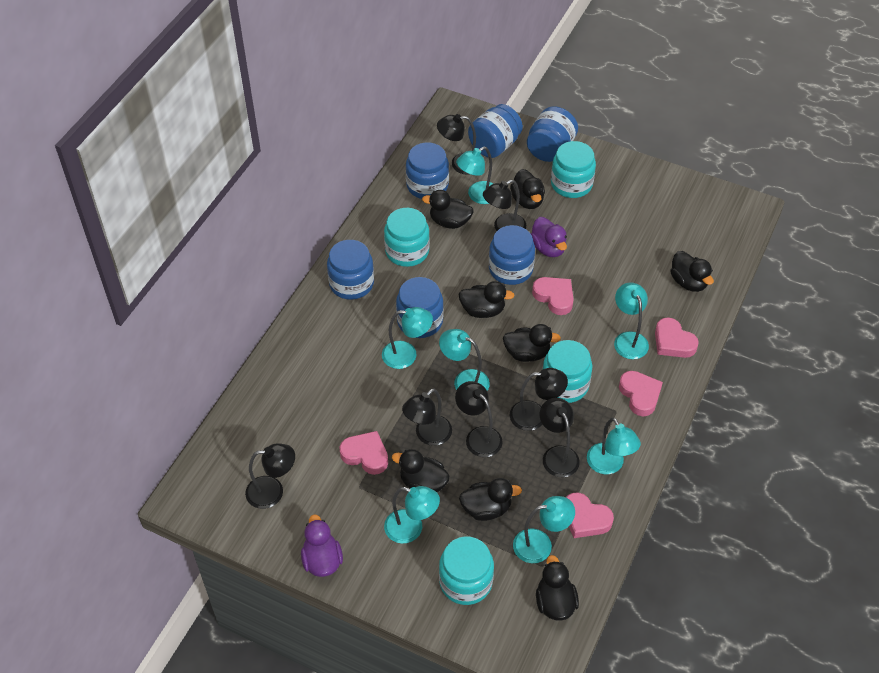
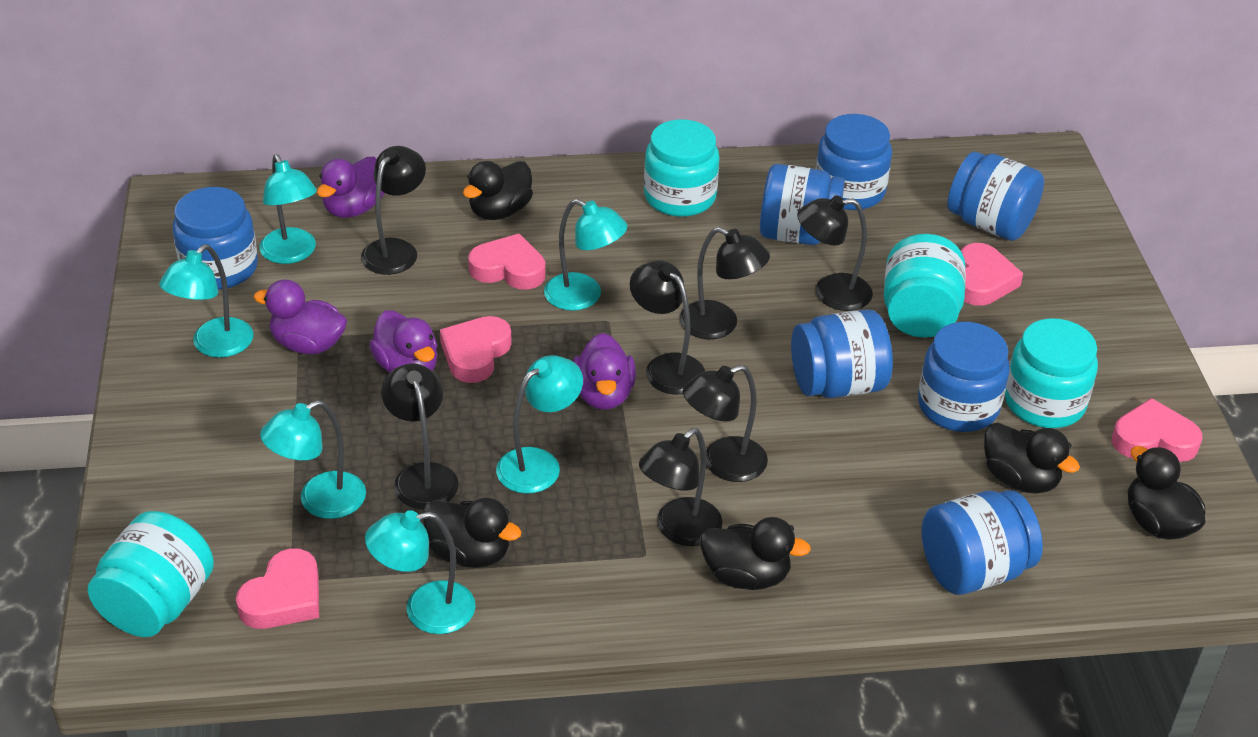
black duck: 8 -> 5
blue jar: 6 -> 7
purple duck: 2 -> 4
turquoise lamp: 7 -> 6

